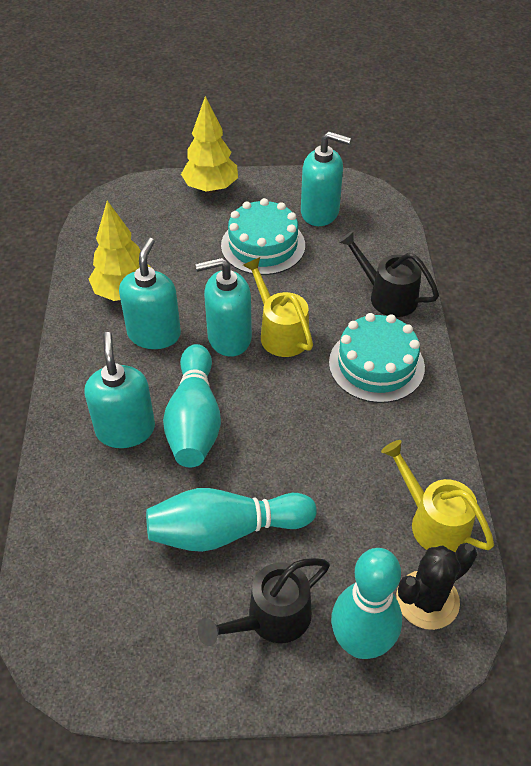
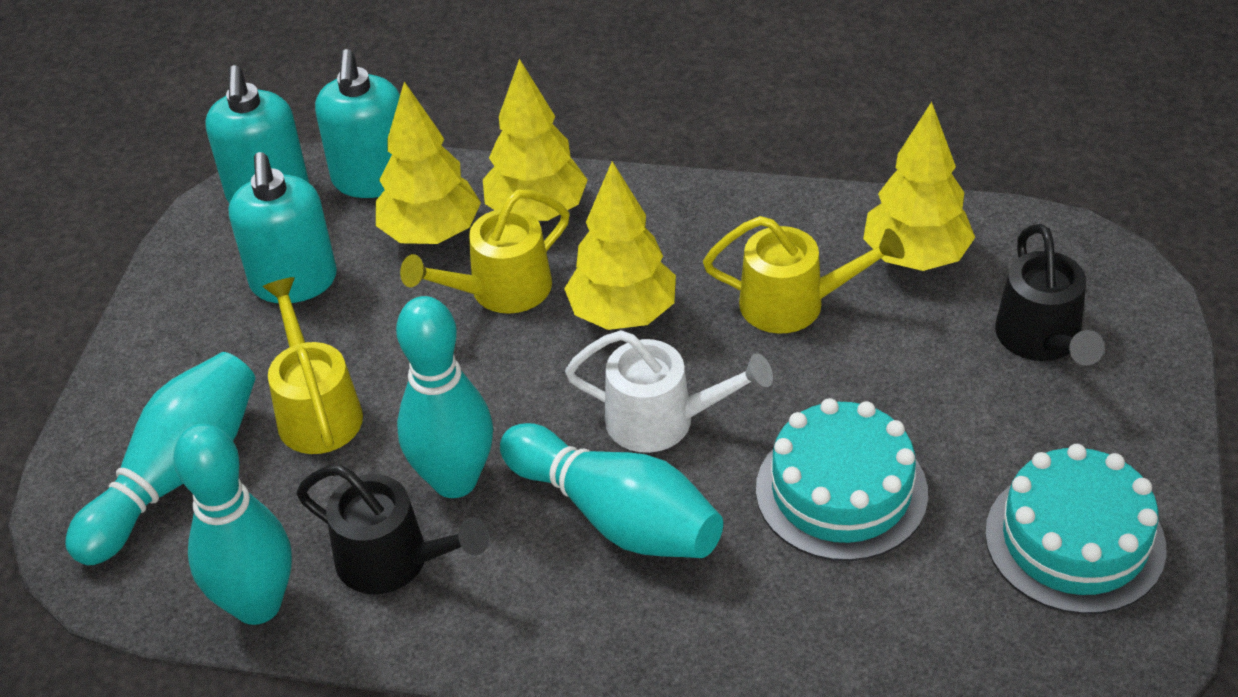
black cactus: 1 -> 0
turquoise bowling pin: 3 -> 4
turquoise soap dispenser: 4 -> 3
white watering can: 0 -> 1
yellow tree: 2 -> 4
yellow watering can: 2 -> 3

